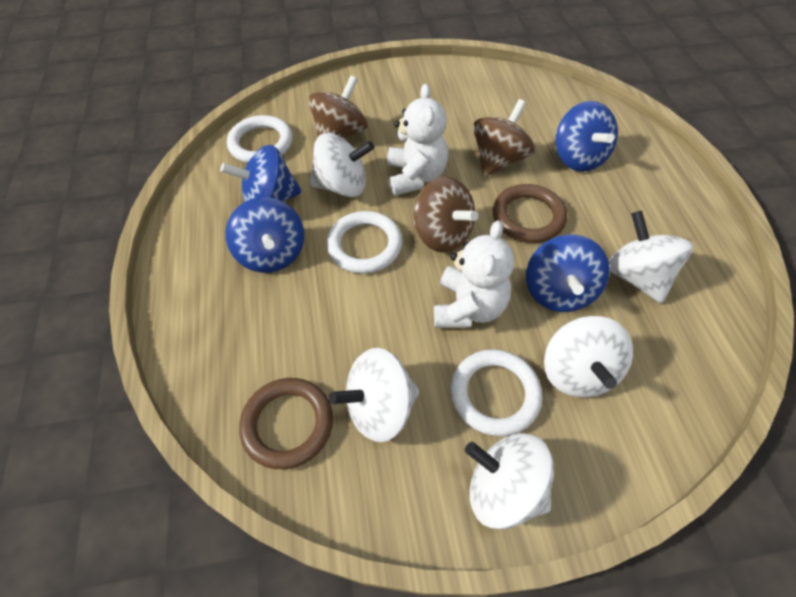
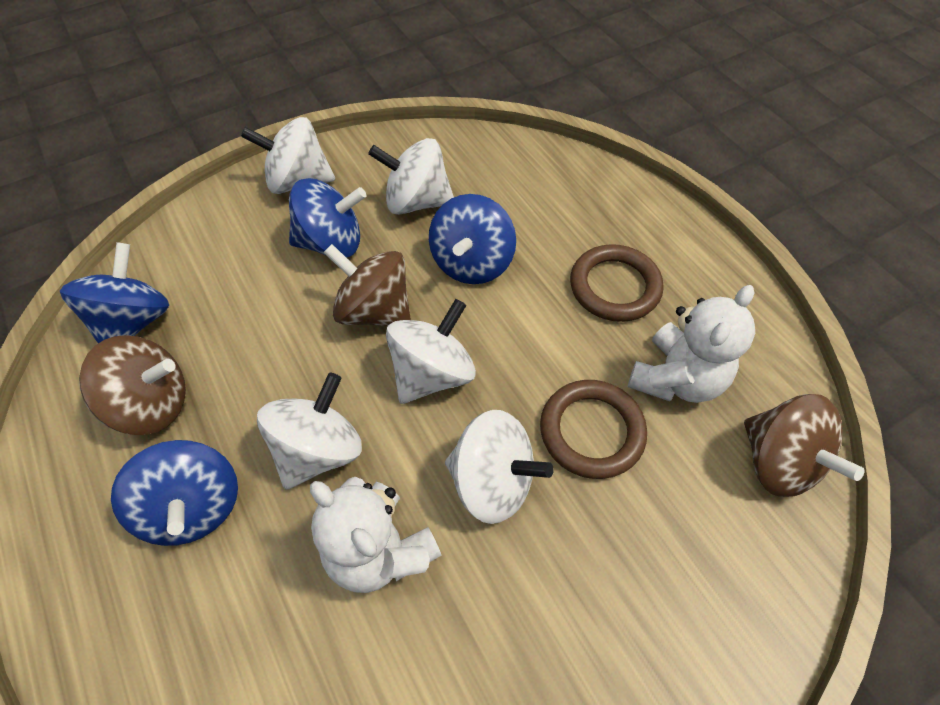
white ring: 3 -> 0

